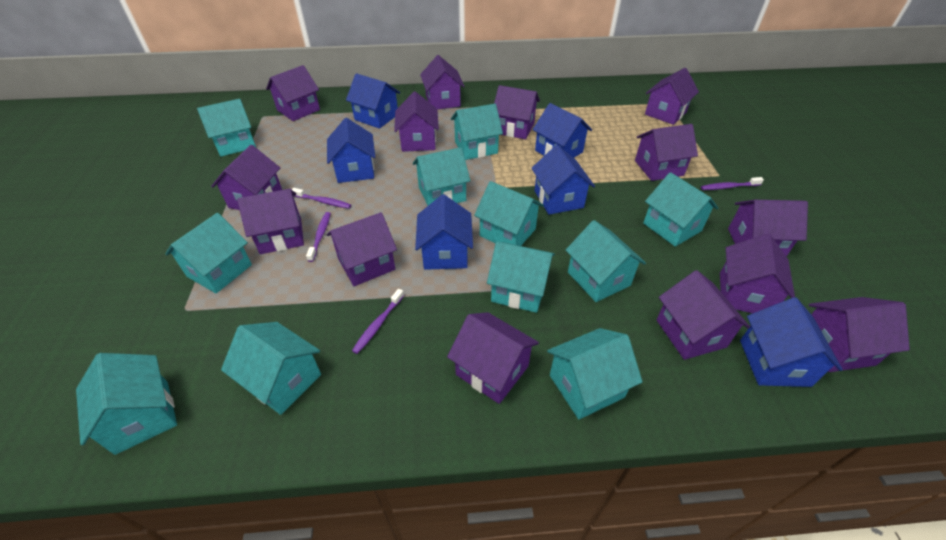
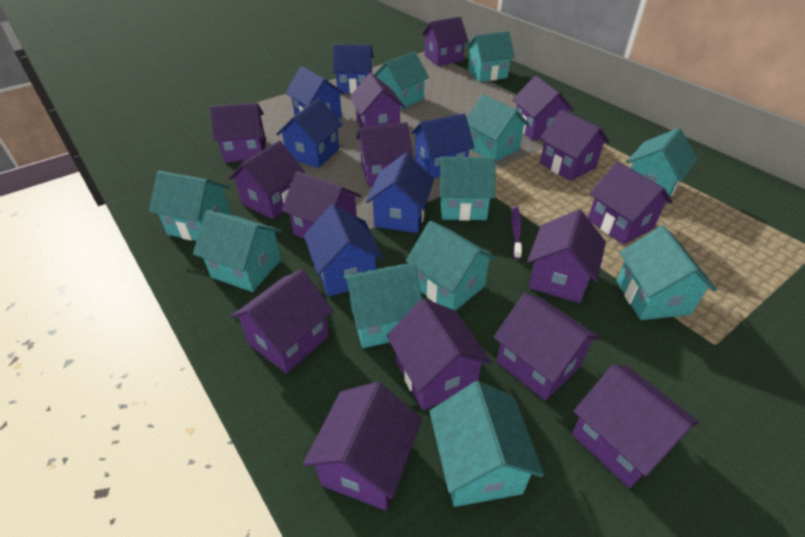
purple house: 14 -> 15
purple toothbrush: 4 -> 1

